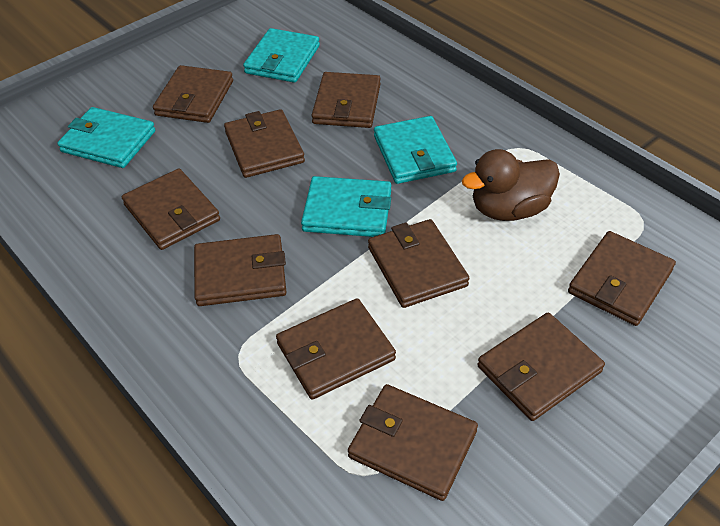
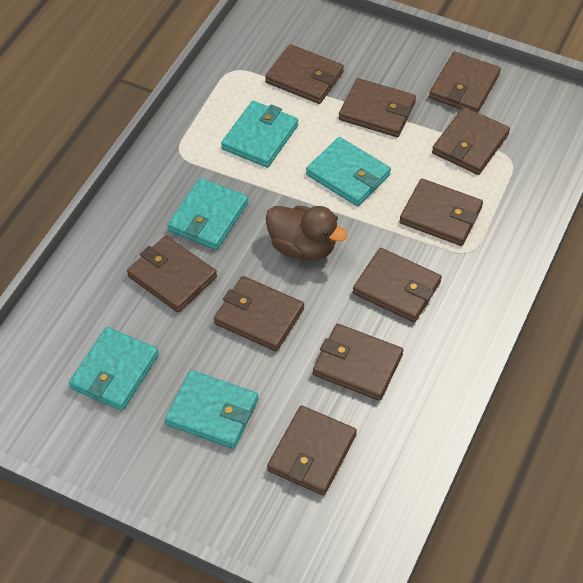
turquoise wallet: 4 -> 5

